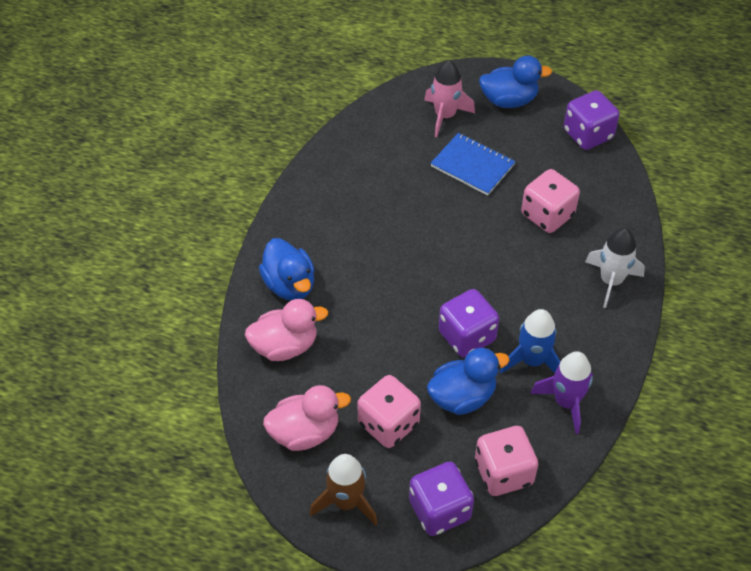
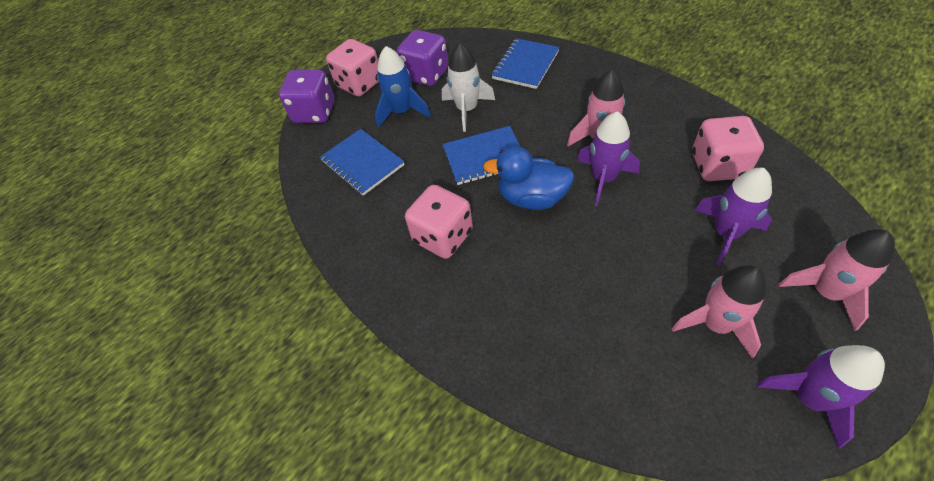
blue duck: 3 -> 1
blue notebook: 1 -> 3
brown rocket: 1 -> 0
pink duck: 2 -> 0
pink rocket: 1 -> 3
purple dice: 3 -> 2
purple rocket: 1 -> 3

